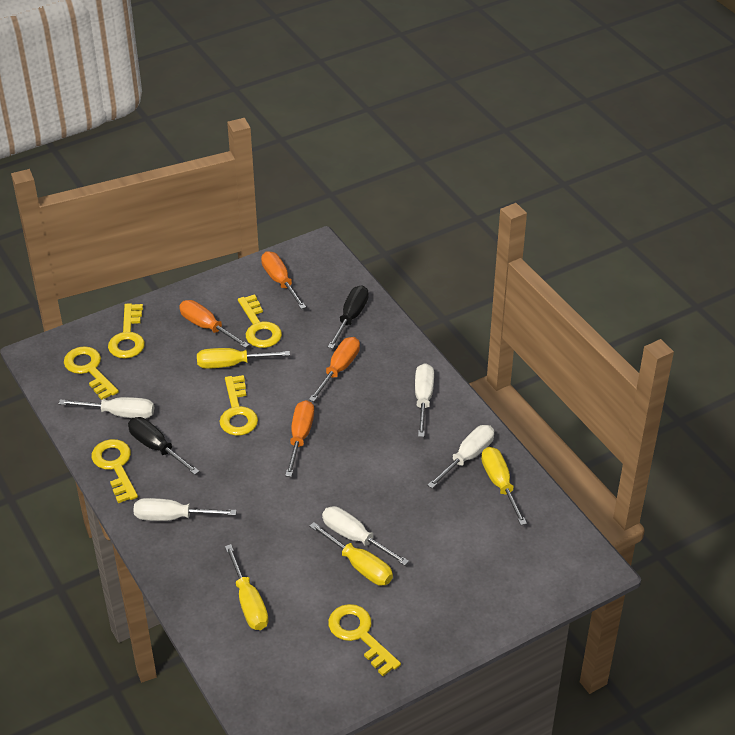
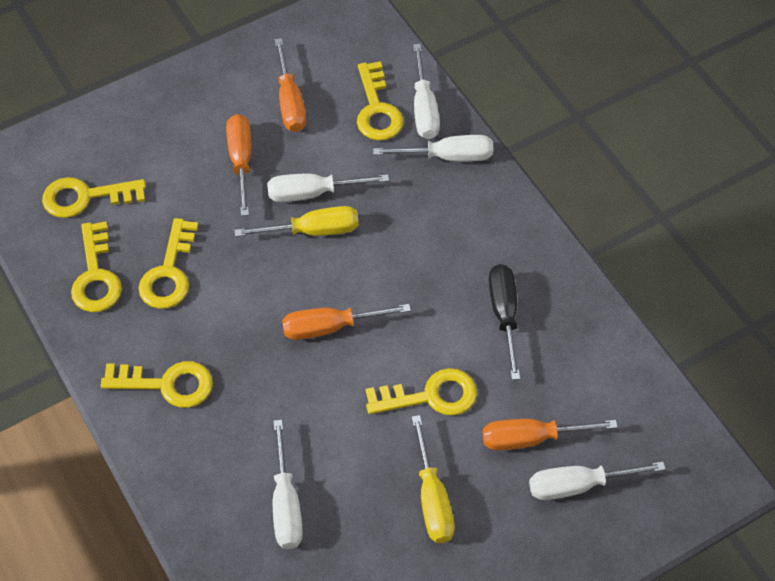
black screwdriver: 2 -> 1
yellow screwdriver: 4 -> 2

